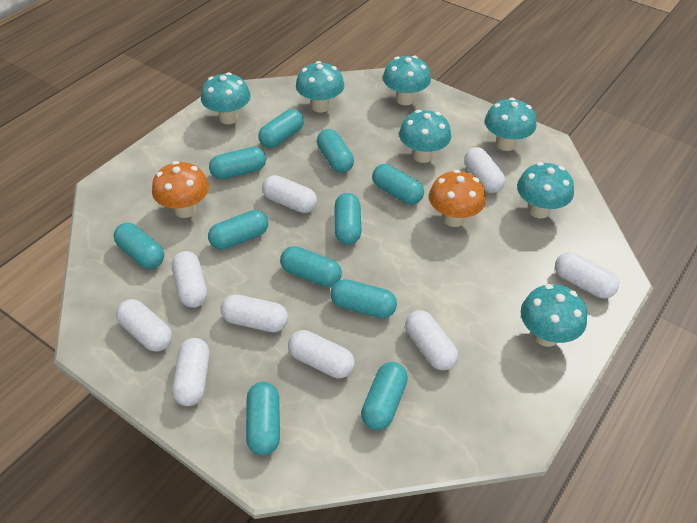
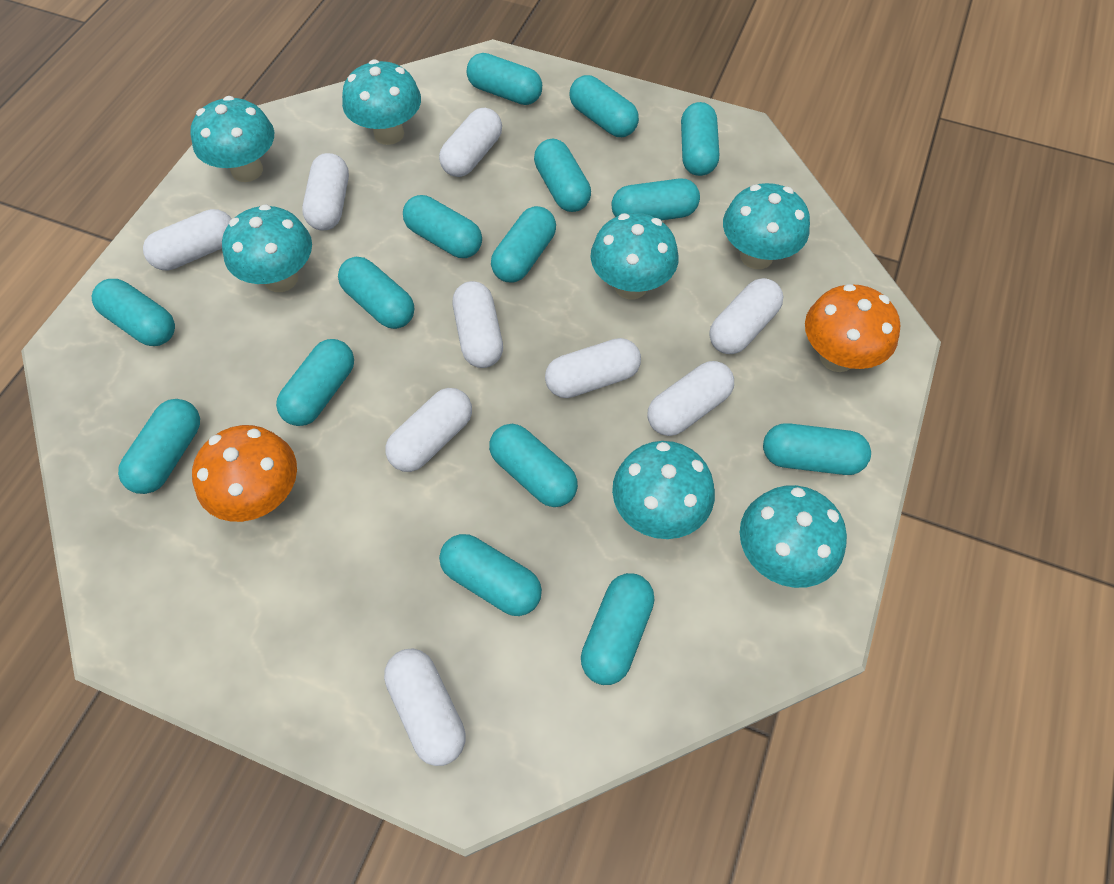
turquoise capsule: 11 -> 15

